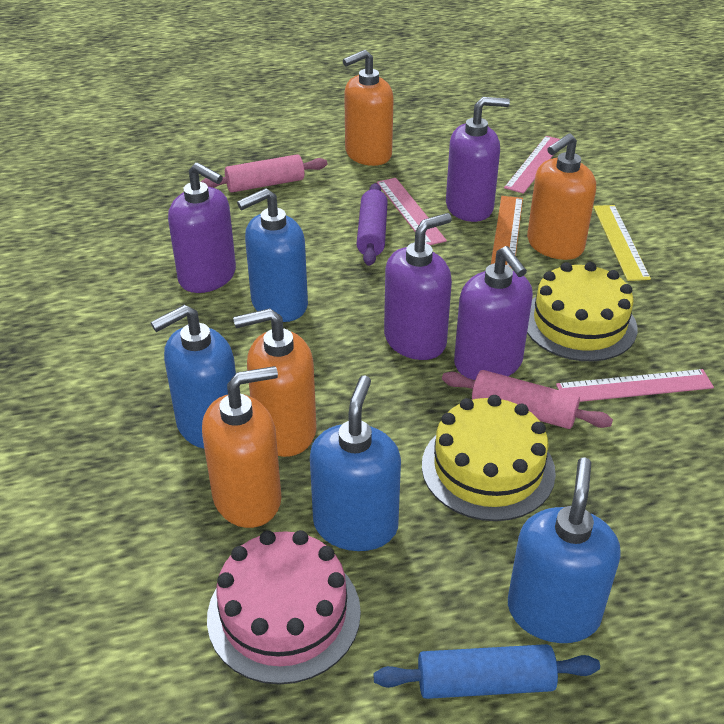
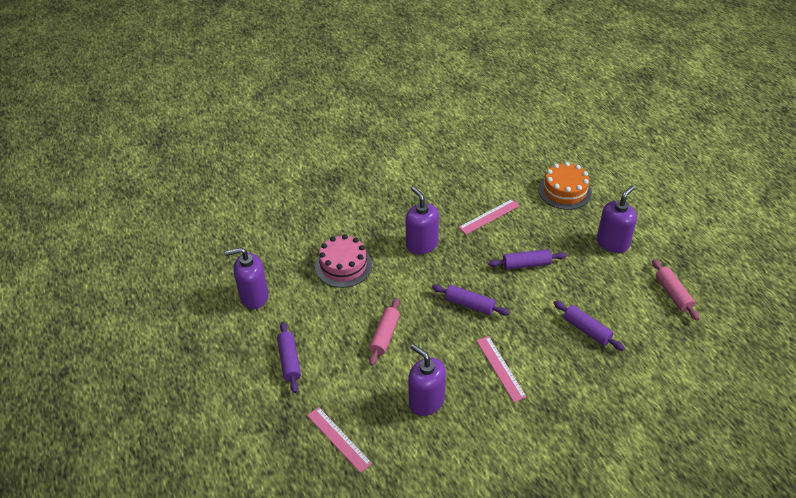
blue rolling pin: 1 -> 0
blue soap dispenser: 4 -> 0
orange cake: 0 -> 1
orange ruler: 1 -> 0
orange soap dispenser: 4 -> 0
purple rolling pin: 1 -> 4
yellow cake: 2 -> 0
yellow ruler: 1 -> 0

